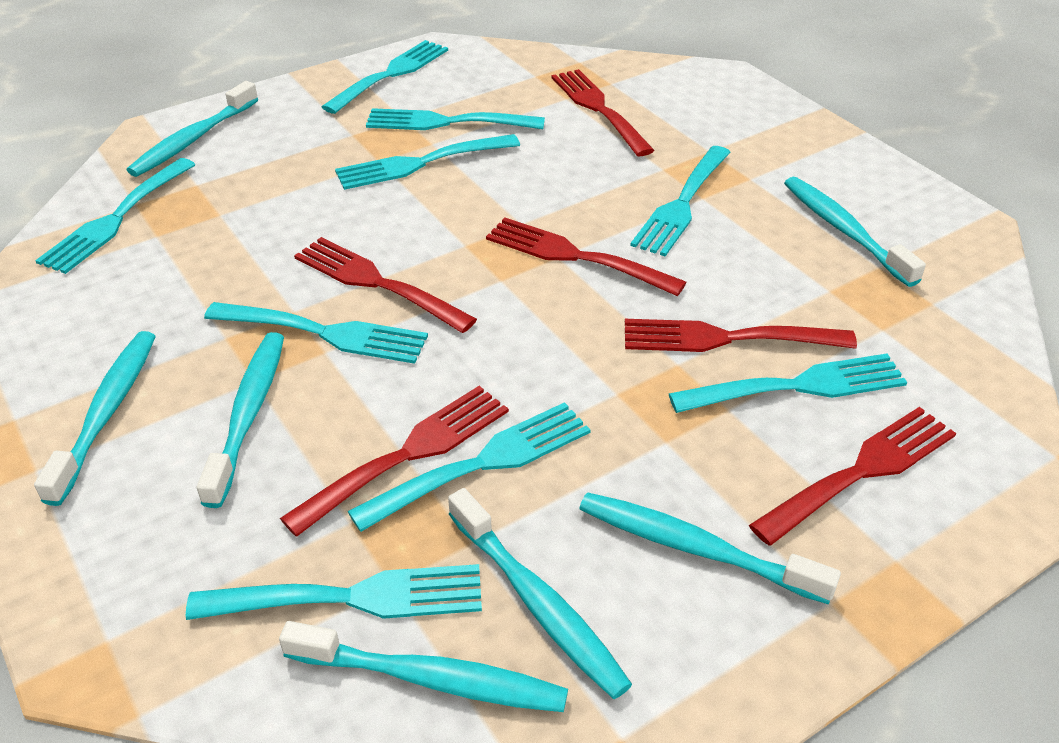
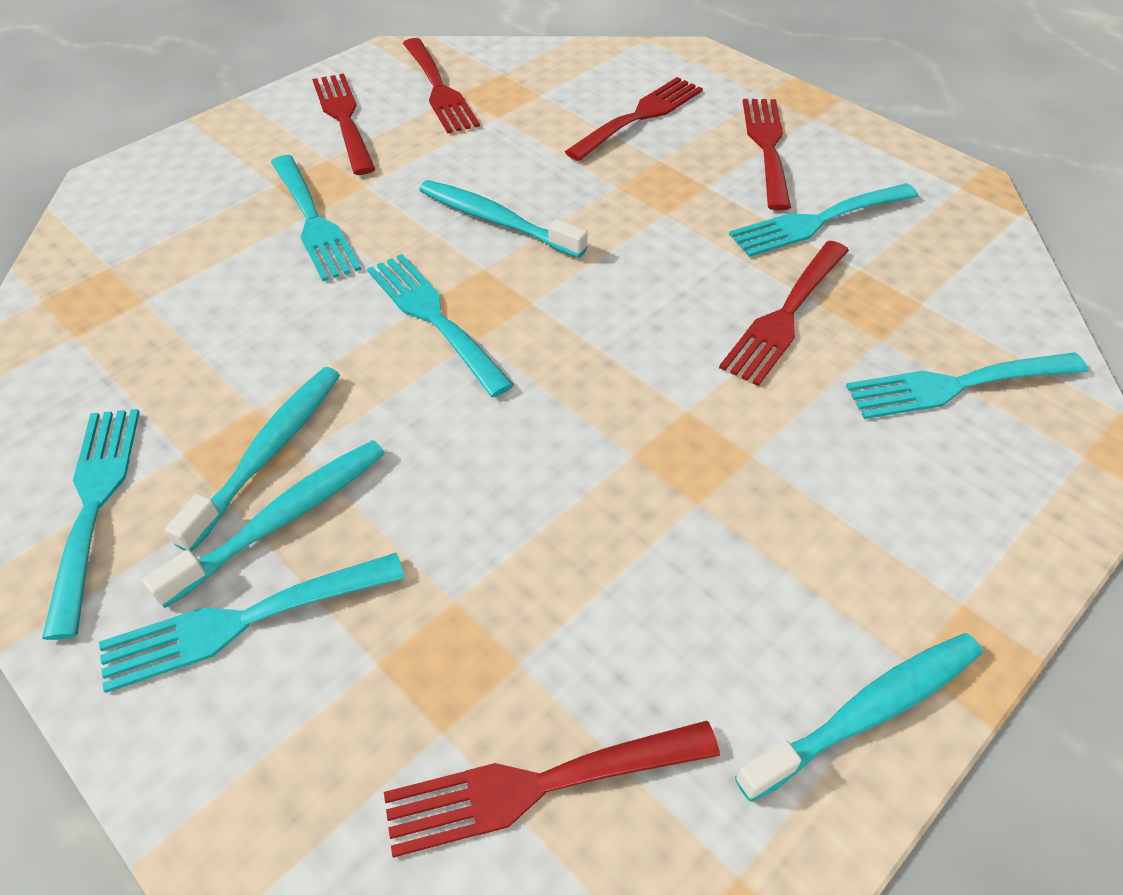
turquoise fork: 9 -> 6
turquoise toothbrush: 7 -> 4

